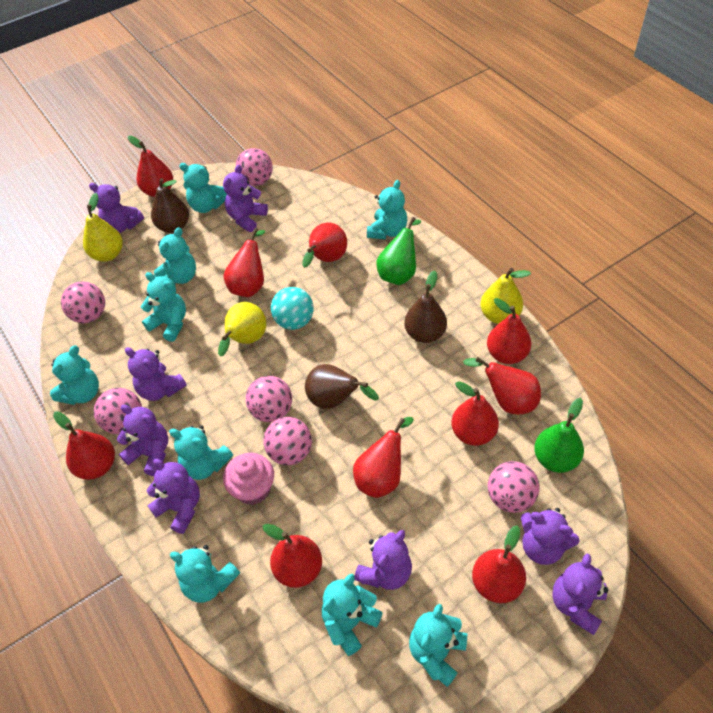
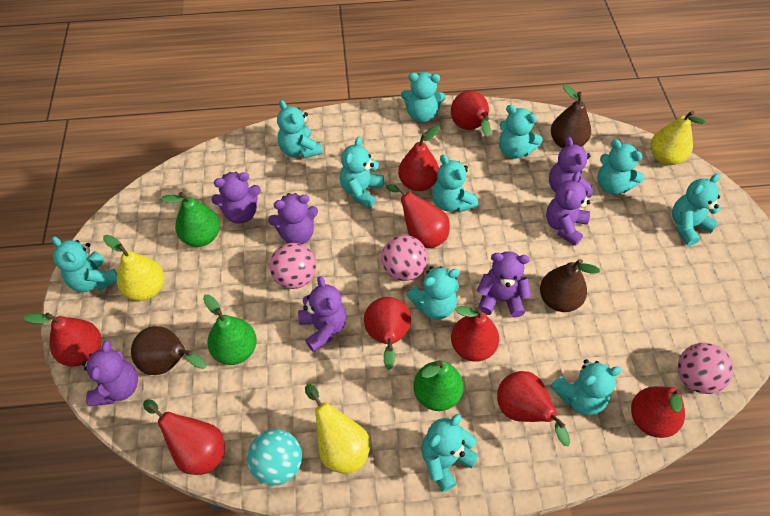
green pear: 2 -> 3
pink ball: 6 -> 3
pink cupcake: 1 -> 0
purple teddy bear: 8 -> 7
red pear: 10 -> 9
turquoise teddy bear: 9 -> 11

